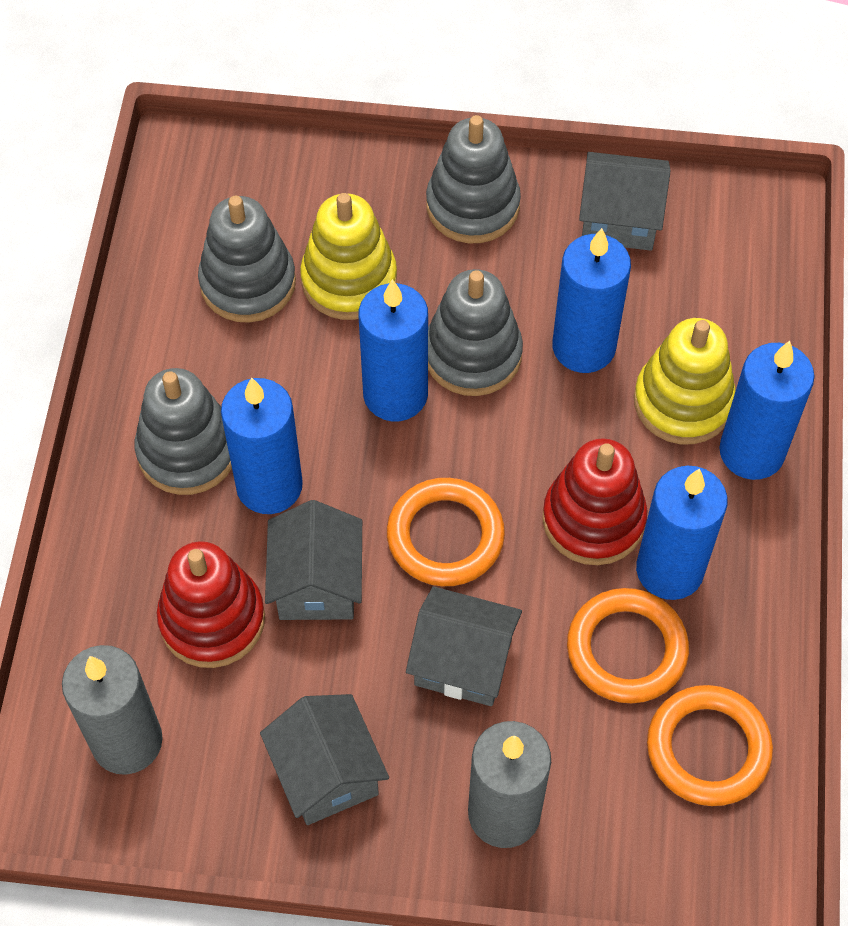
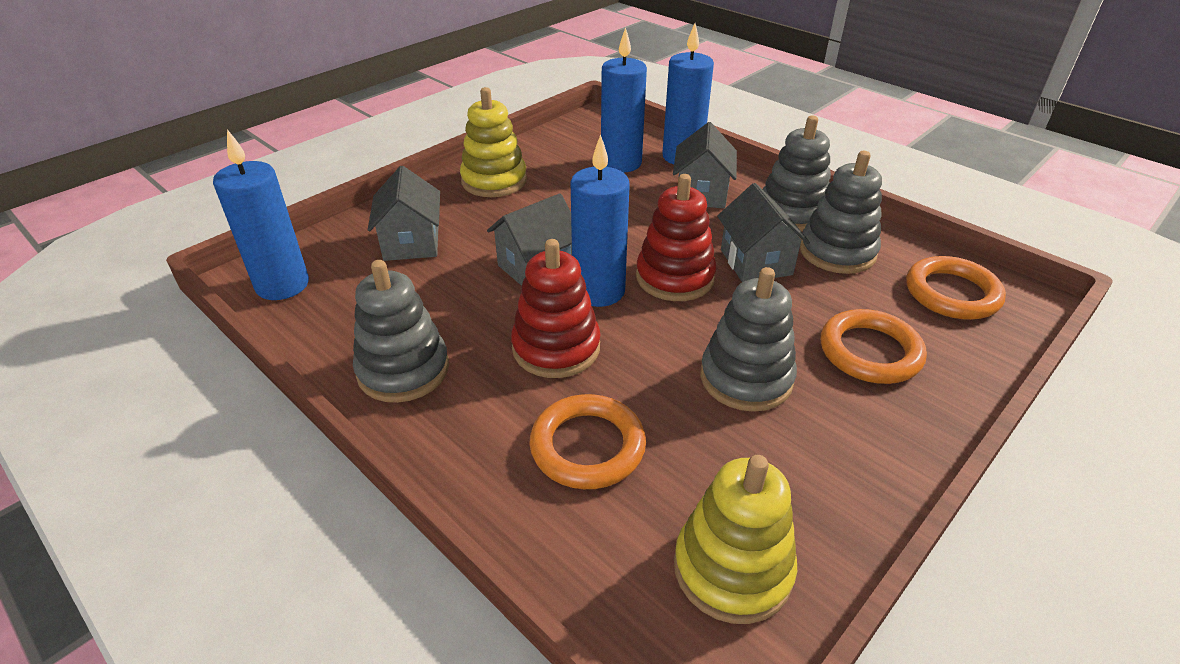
blue candle: 5 -> 4
grey candle: 2 -> 0

